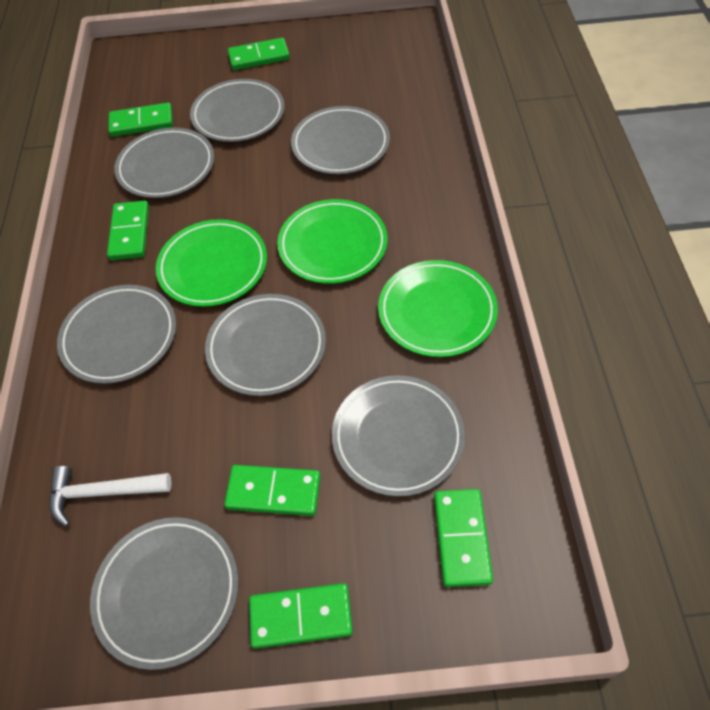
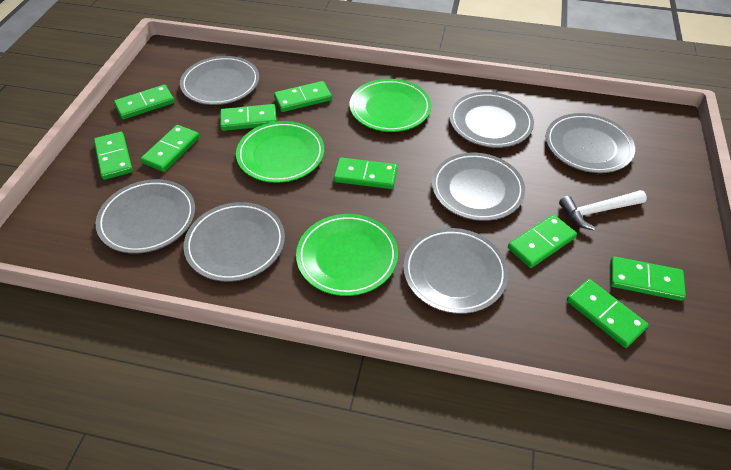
green domino: 6 -> 9

